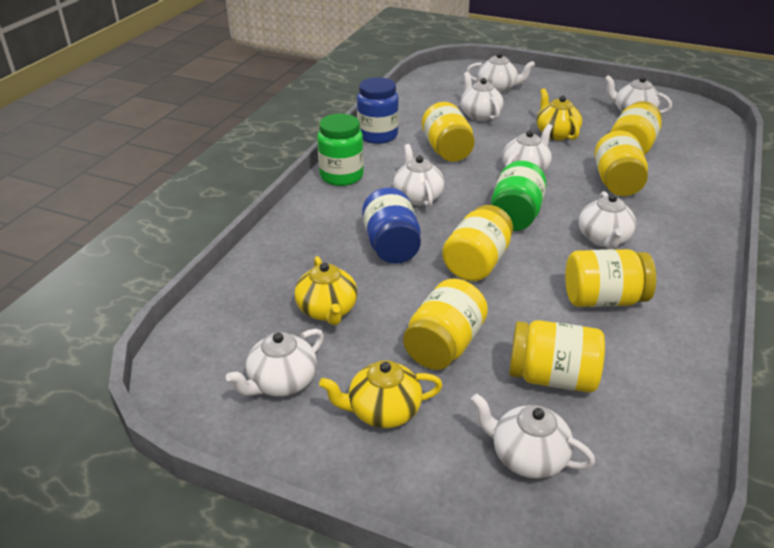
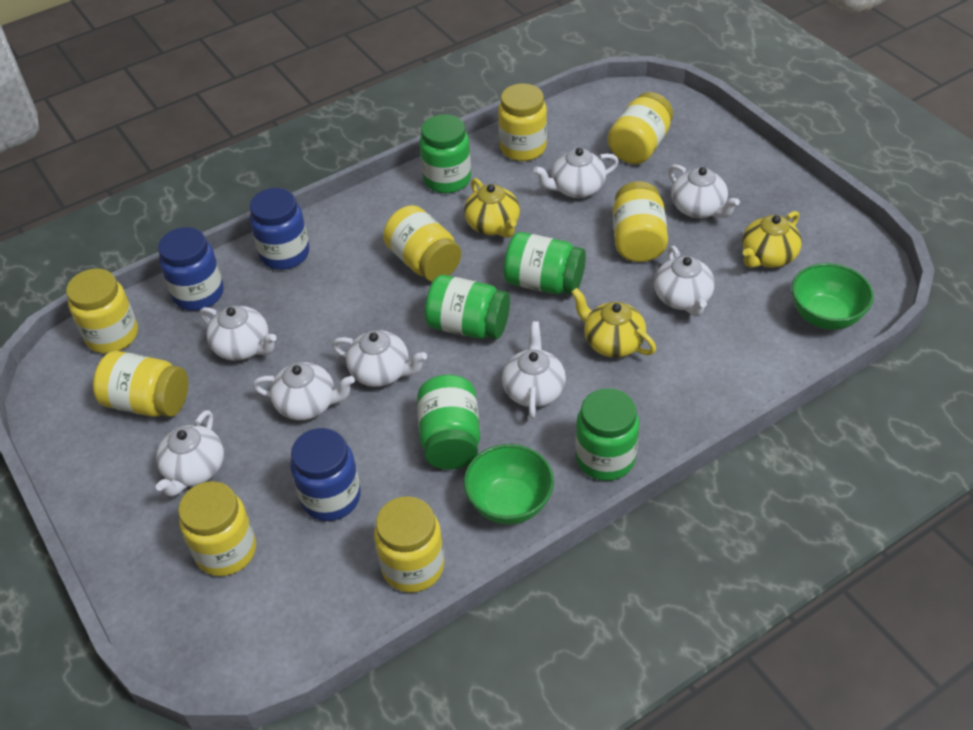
blue jar: 2 -> 3
green bowl: 0 -> 2
green jar: 2 -> 5
yellow jar: 7 -> 8

